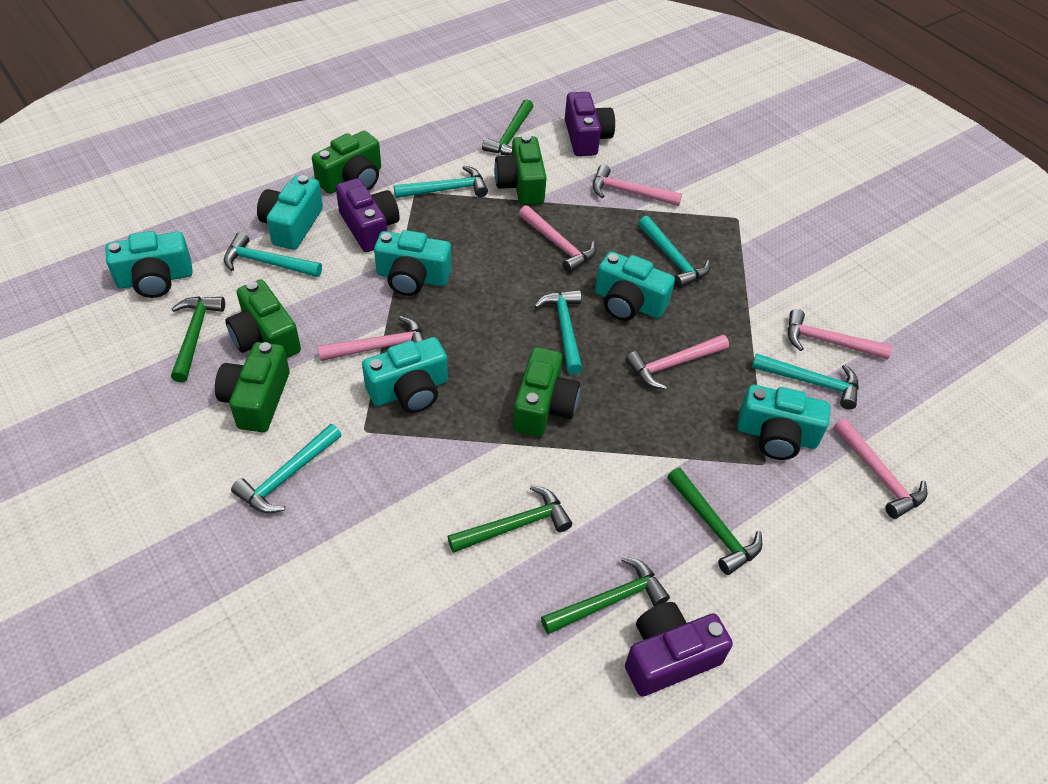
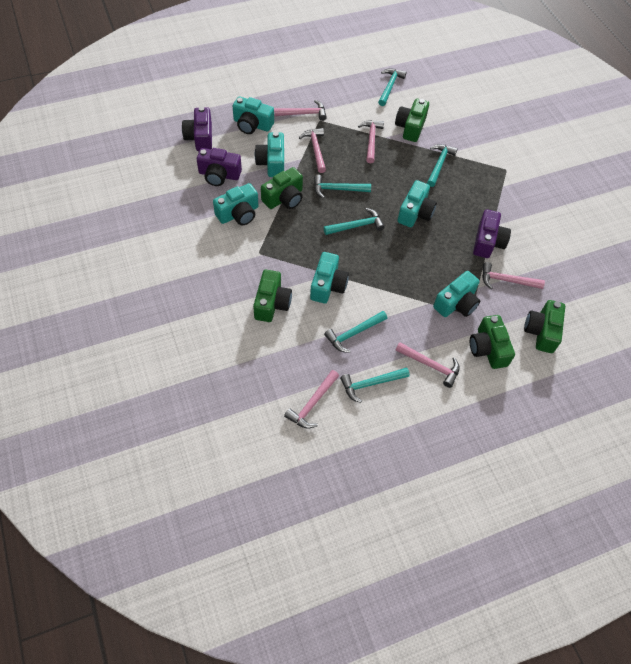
green hammer: 5 -> 0

